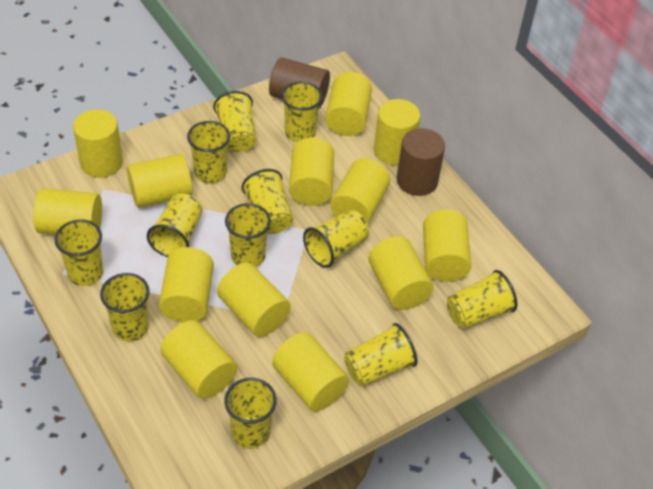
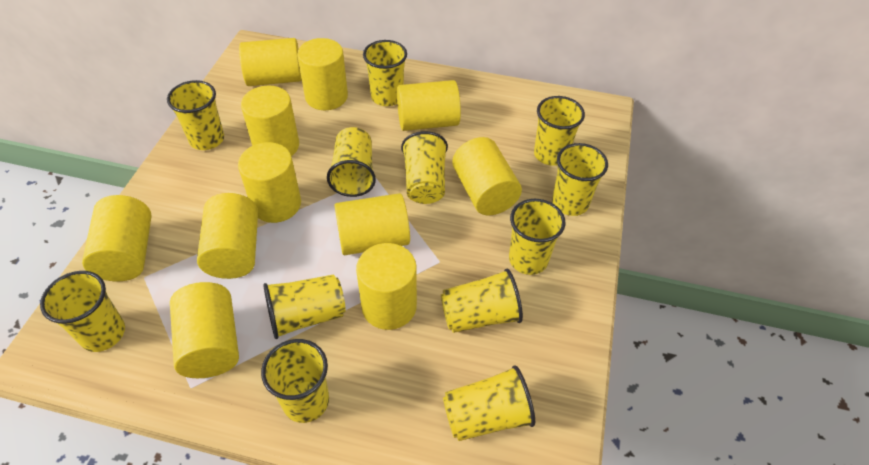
brown cylinder: 2 -> 0
yellow cylinder: 13 -> 11

